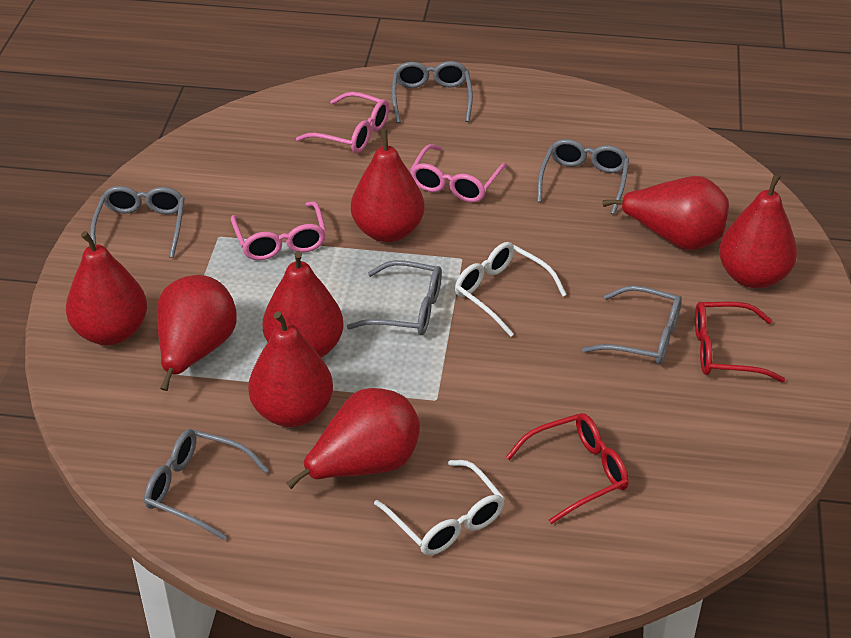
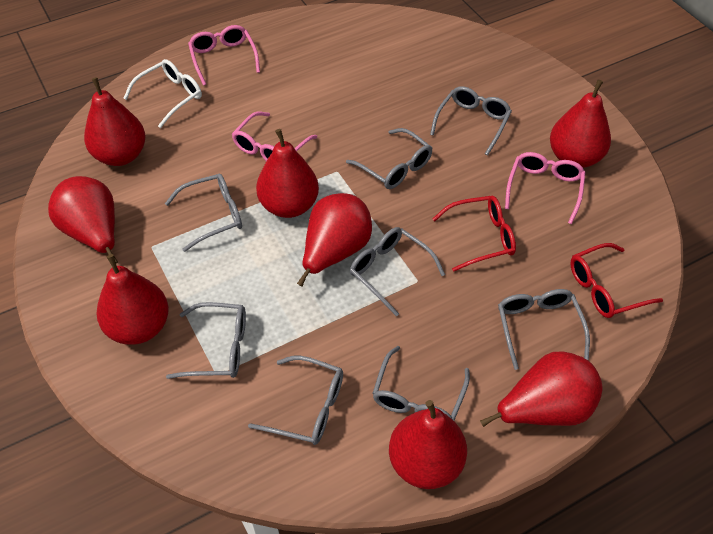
grey glasses: 6 -> 8
white glasses: 2 -> 1

